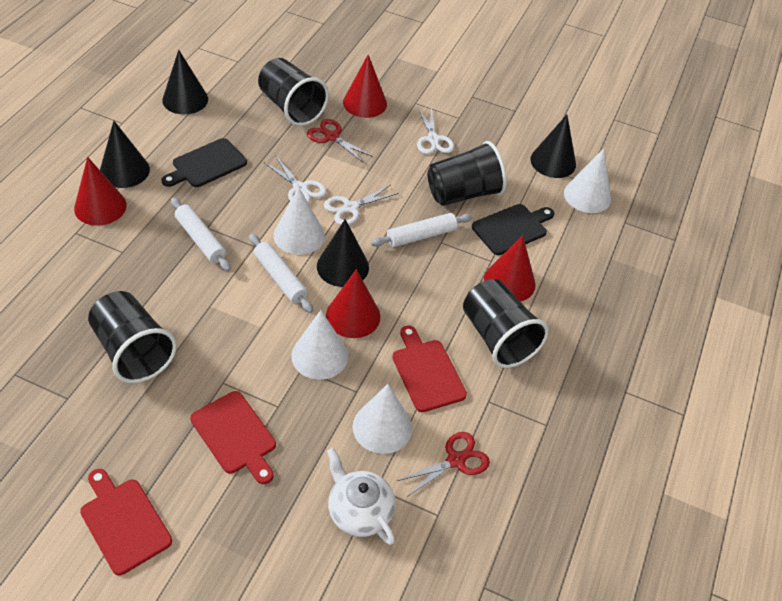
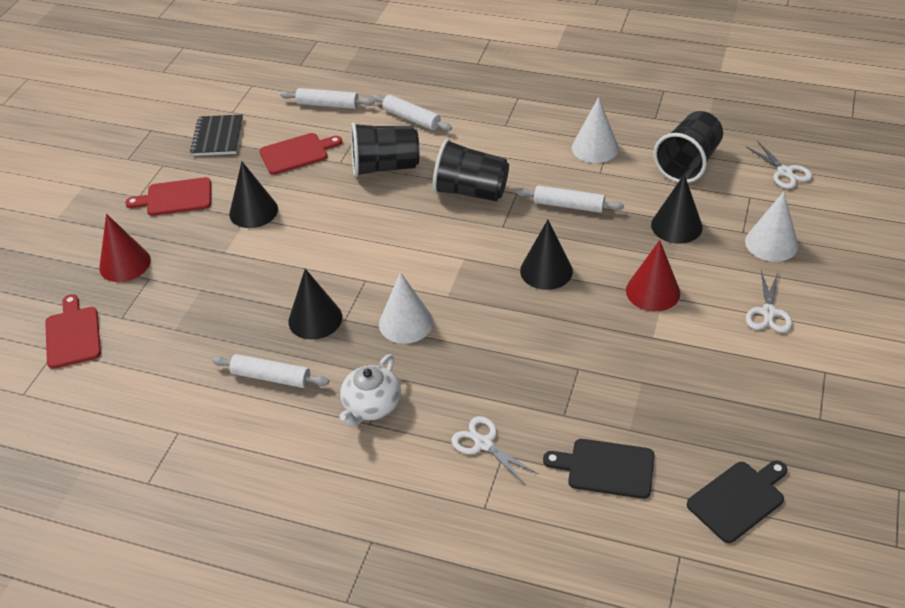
black cup: 4 -> 3
black notebook: 0 -> 1
red cone: 4 -> 2
red scissors: 2 -> 0
white cone: 4 -> 3
white rolling pin: 3 -> 4

